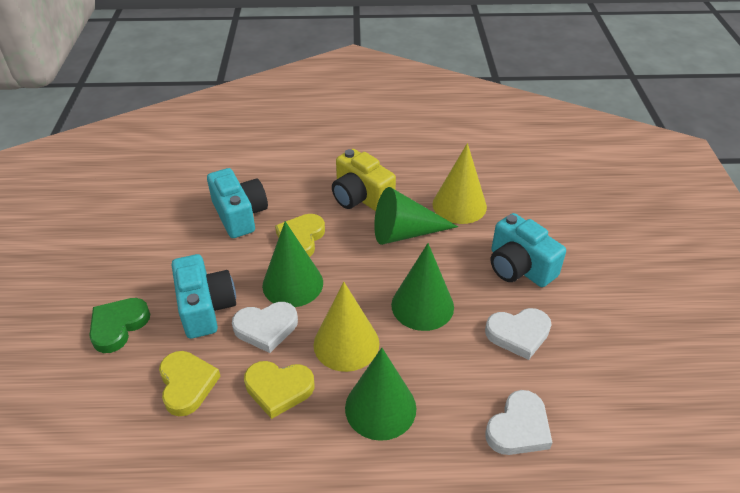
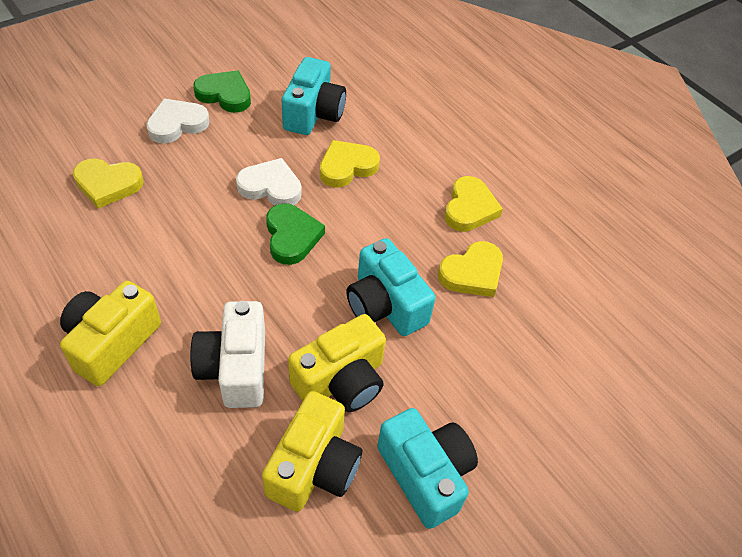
green cone: 4 -> 0
green heart: 1 -> 2
white camera: 0 -> 1
white heart: 3 -> 2
yellow camera: 1 -> 3
yellow cone: 2 -> 0
yellow heart: 3 -> 4

